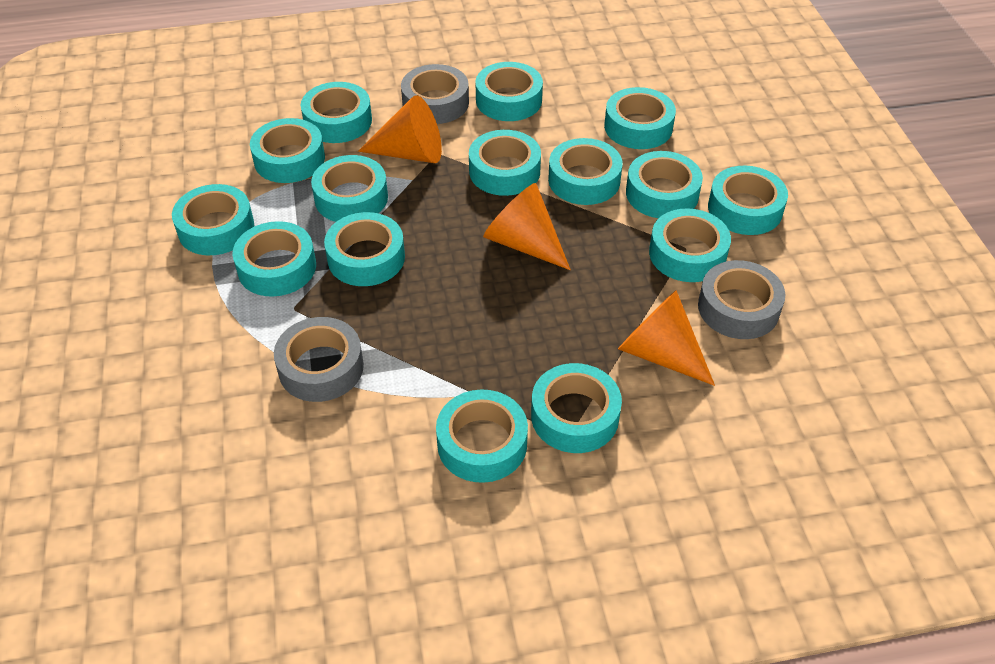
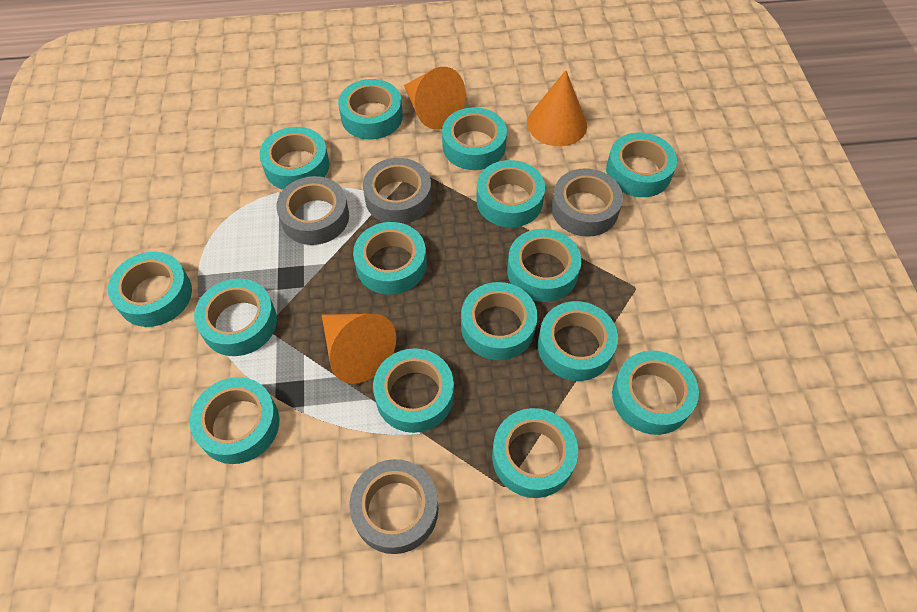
grey tape: 3 -> 4

